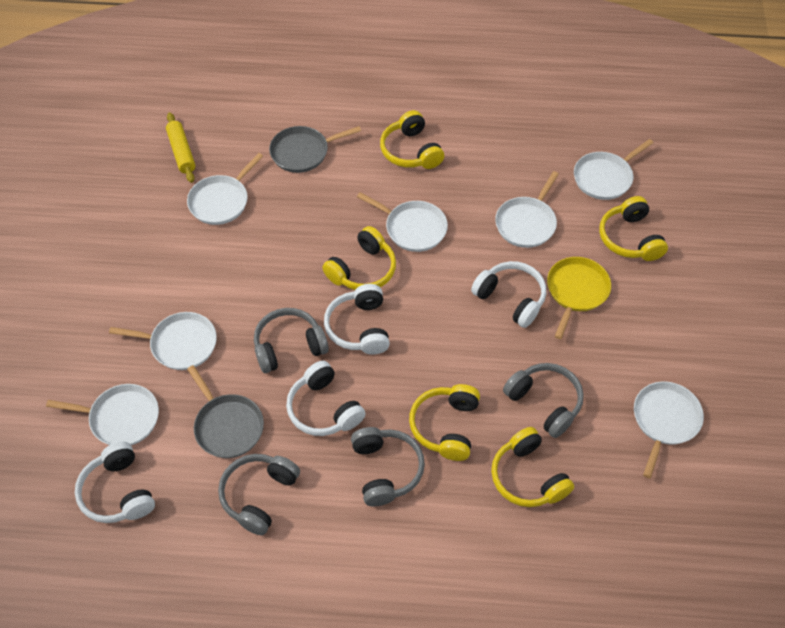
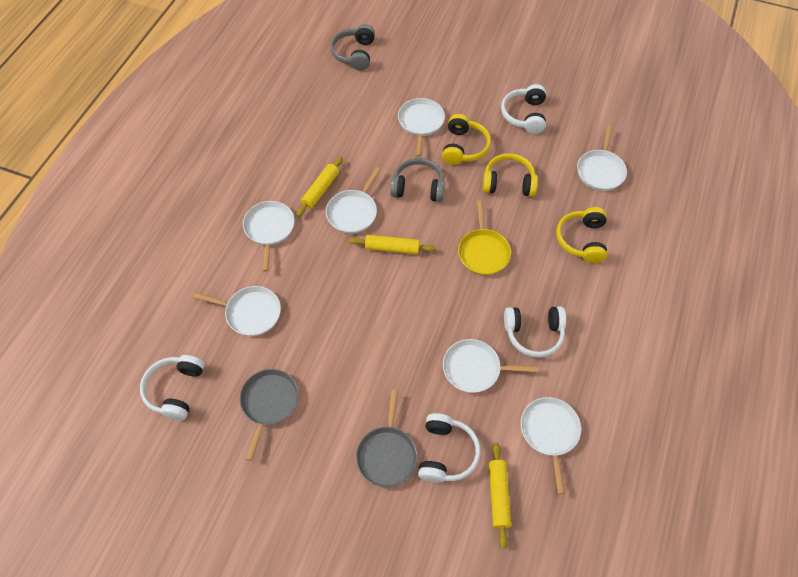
grey headphones: 4 -> 2
yellow headphones: 5 -> 3
yellow rolling pin: 1 -> 3

